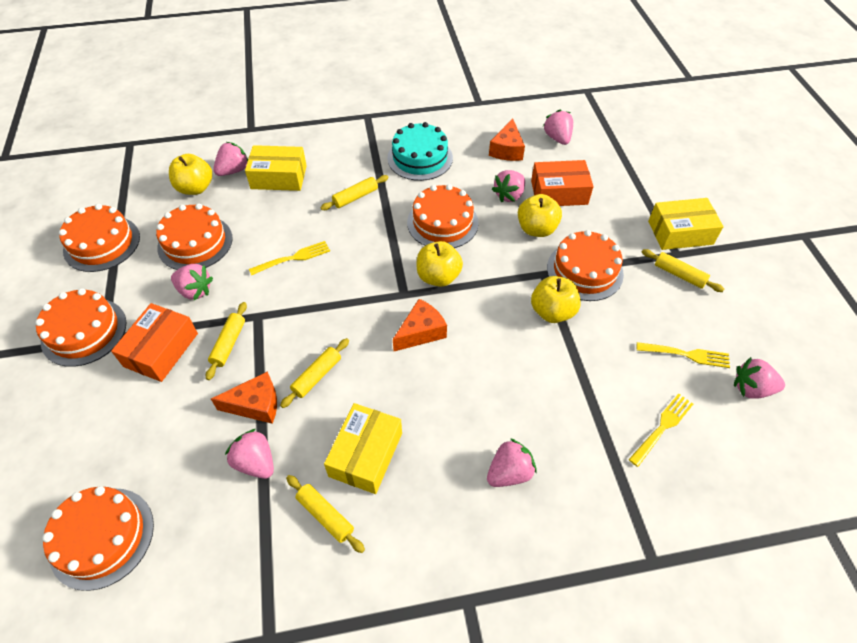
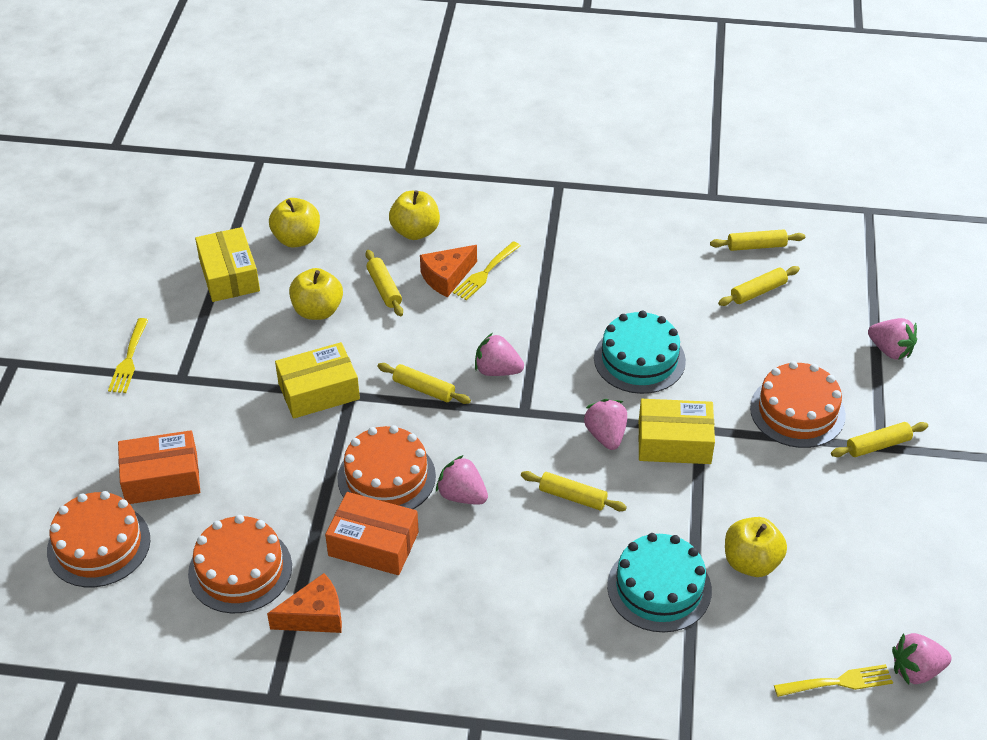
orange cake: 6 -> 4
orange cheese: 3 -> 2
pink strawberry: 7 -> 5
turquoise cake: 1 -> 2
yellow rolling pin: 5 -> 6

